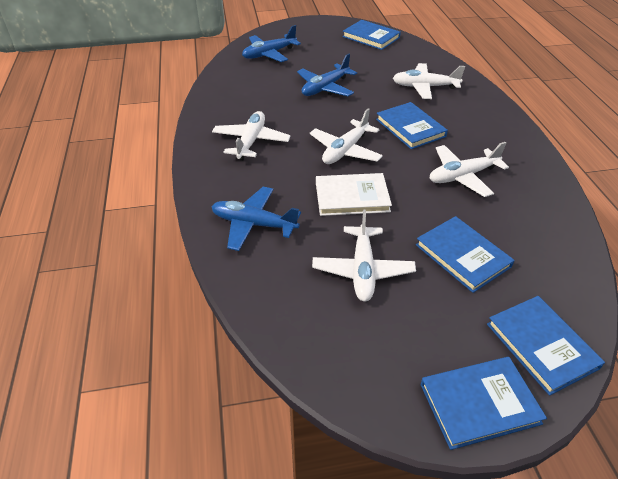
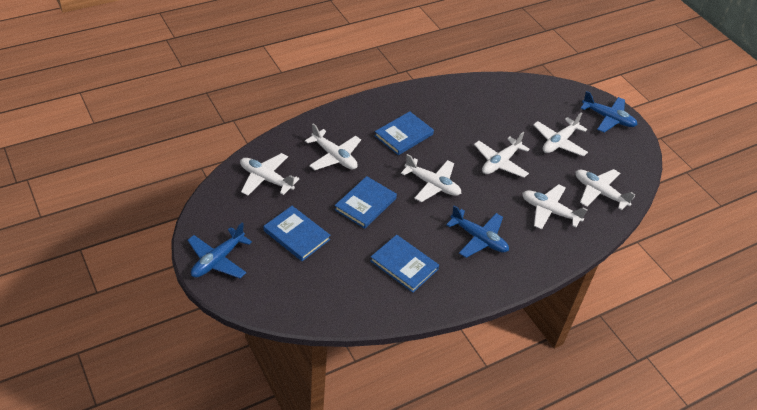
blue book: 5 -> 4
white book: 1 -> 0
white plane: 5 -> 7

